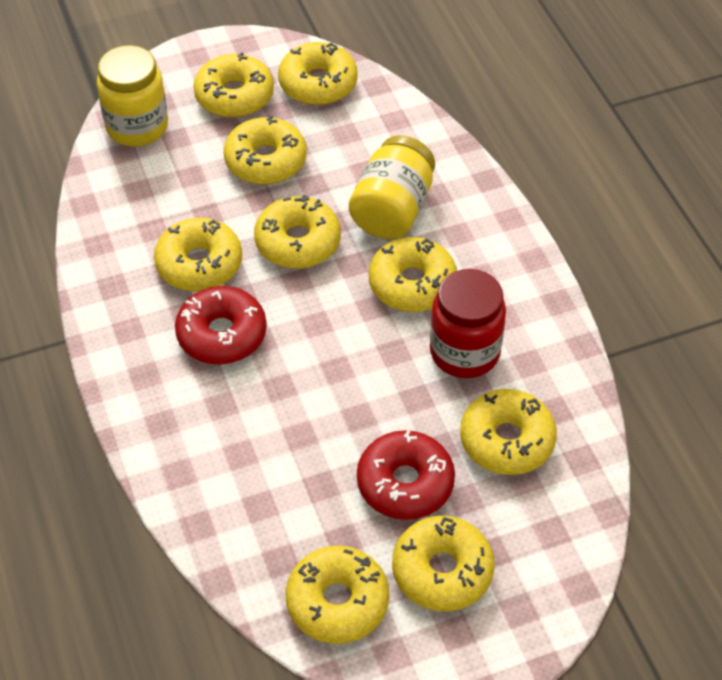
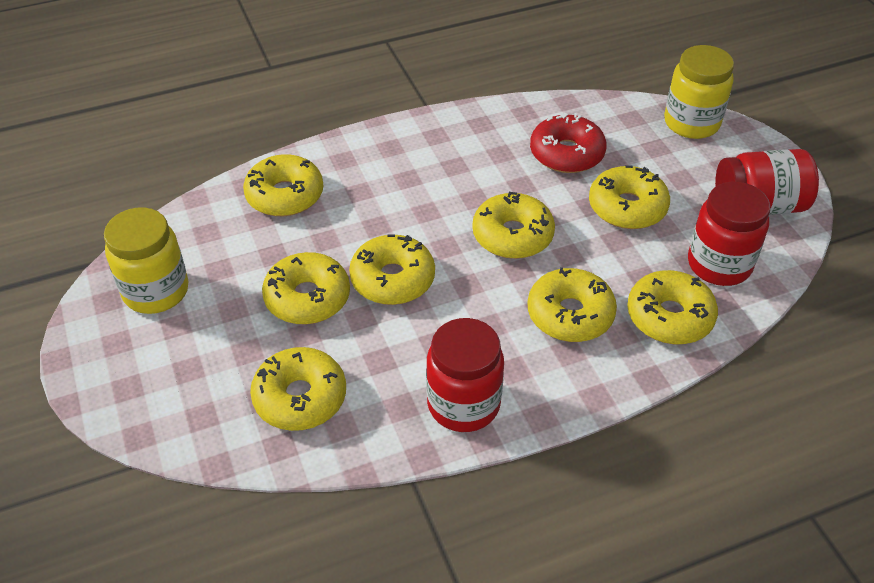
red donut: 2 -> 1
red jar: 1 -> 3
yellow donut: 9 -> 8

